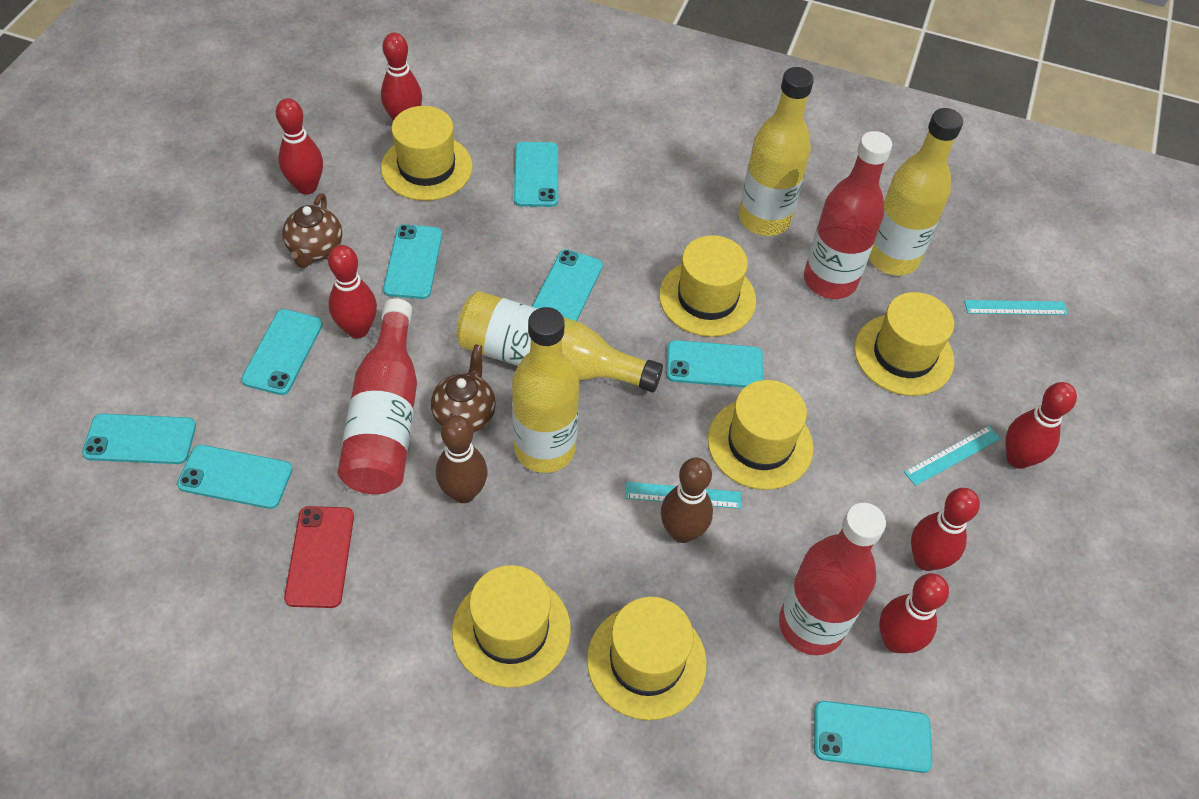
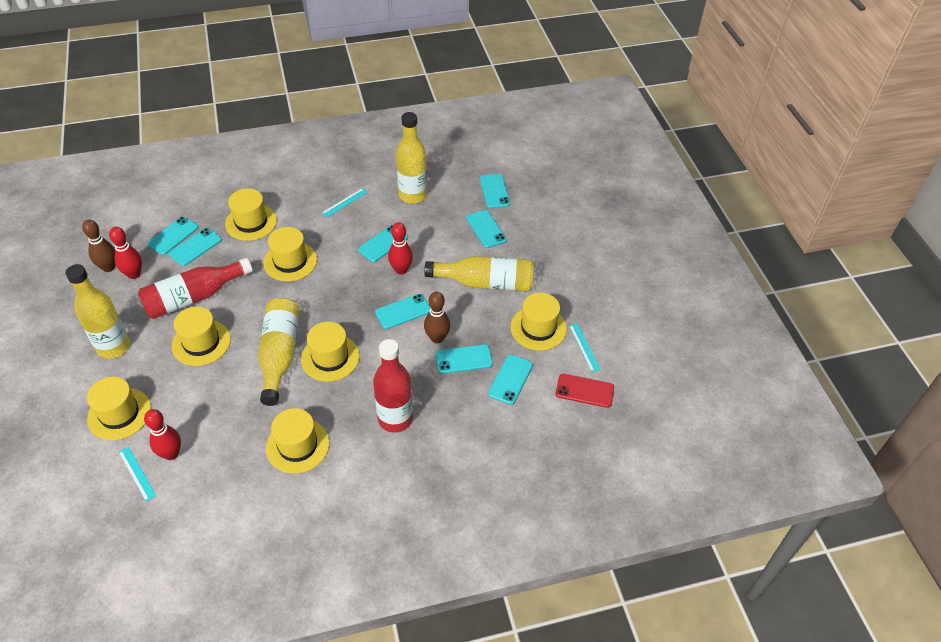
brown teapot: 2 -> 0
red bottle: 3 -> 2
red bowling pin: 6 -> 3
yellow hat: 6 -> 7

